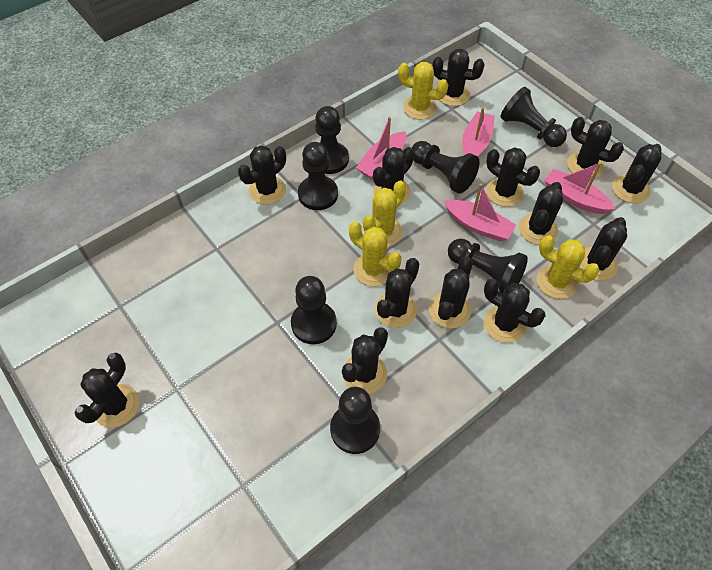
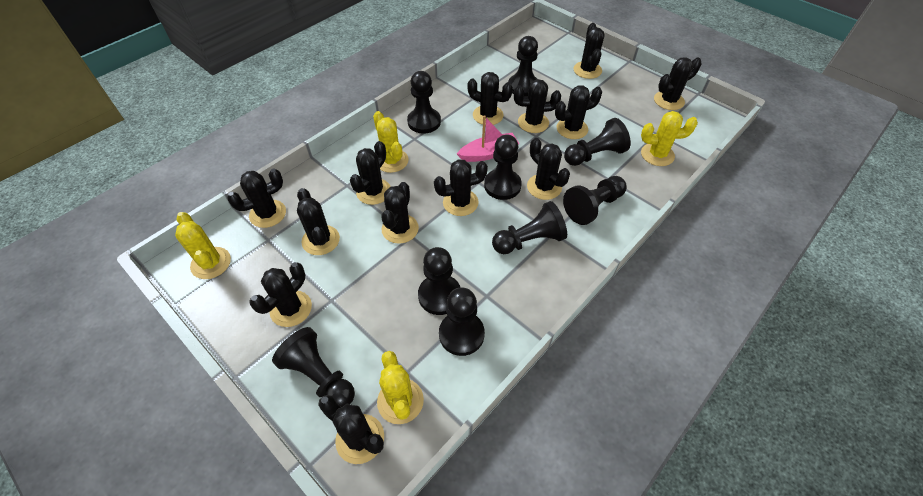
black pawn: 7 -> 9
pink boat: 4 -> 1

